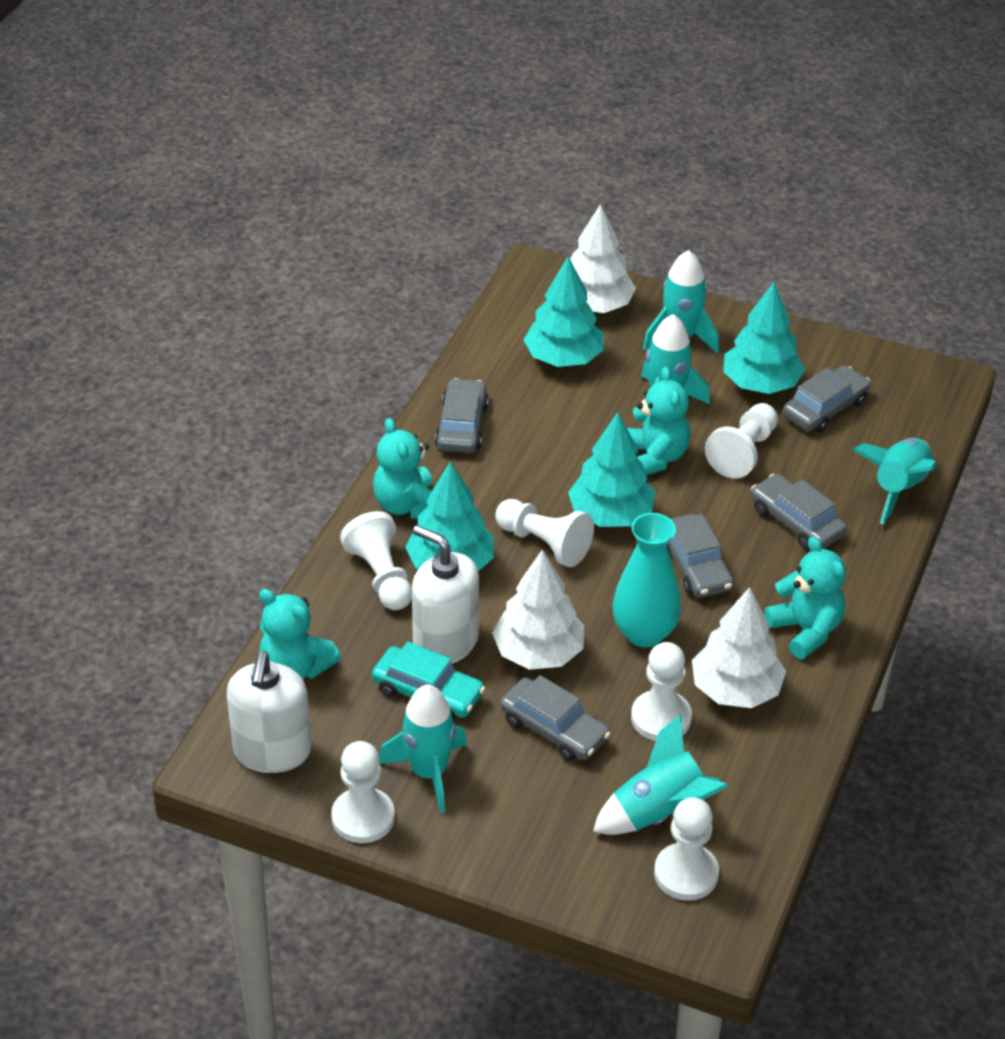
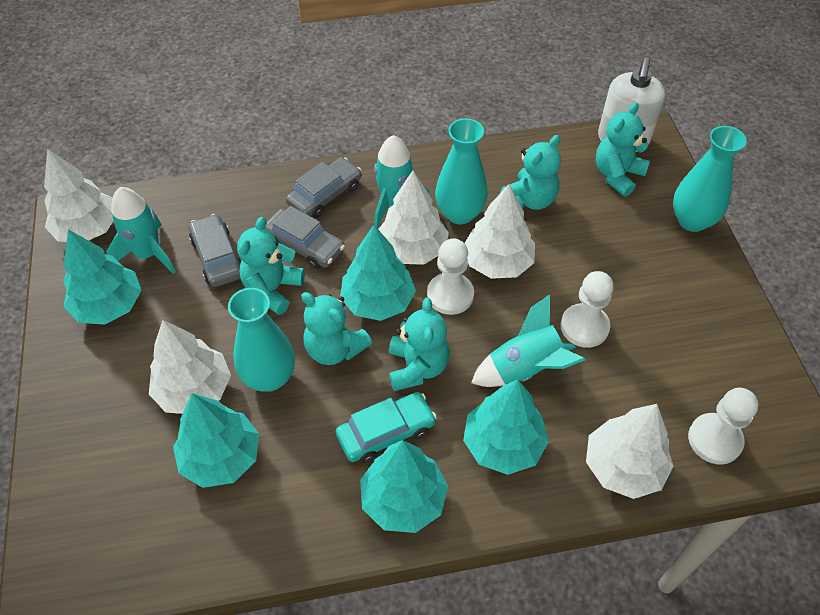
grey car: 5 -> 3
turquoise rocket: 5 -> 3
turquoise teddy bear: 4 -> 5
turquoise tree: 4 -> 5
turquoise vase: 1 -> 3
white pawn: 6 -> 3
white soap dispenser: 2 -> 1
white tree: 3 -> 5

